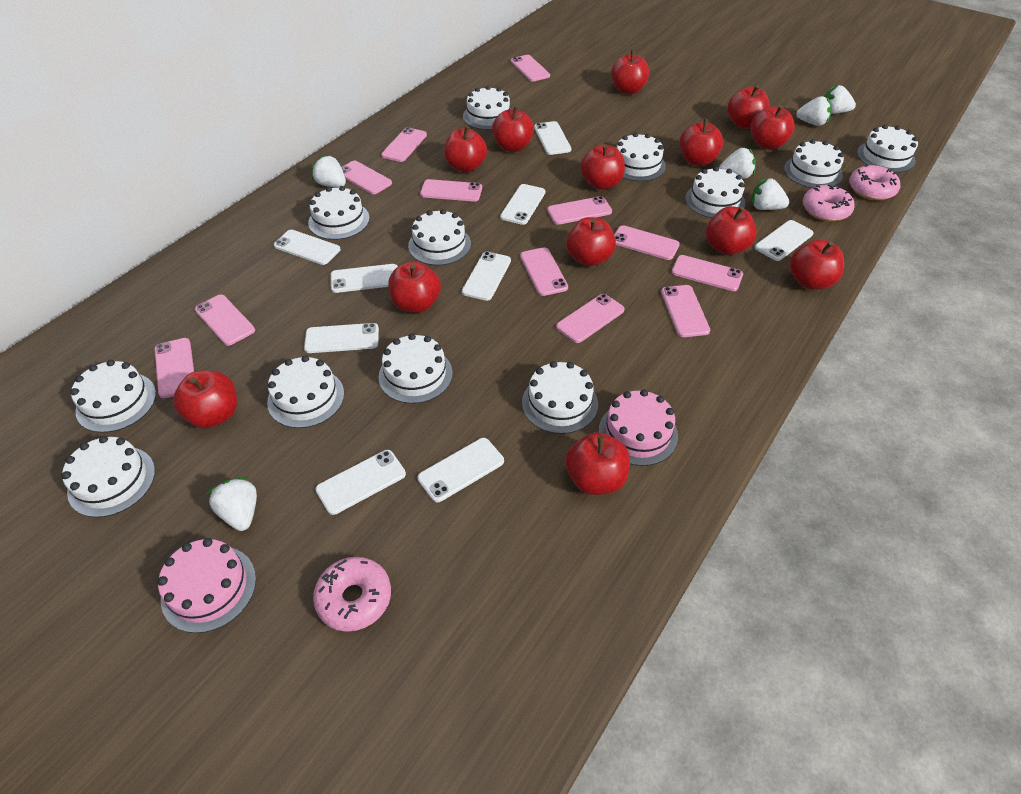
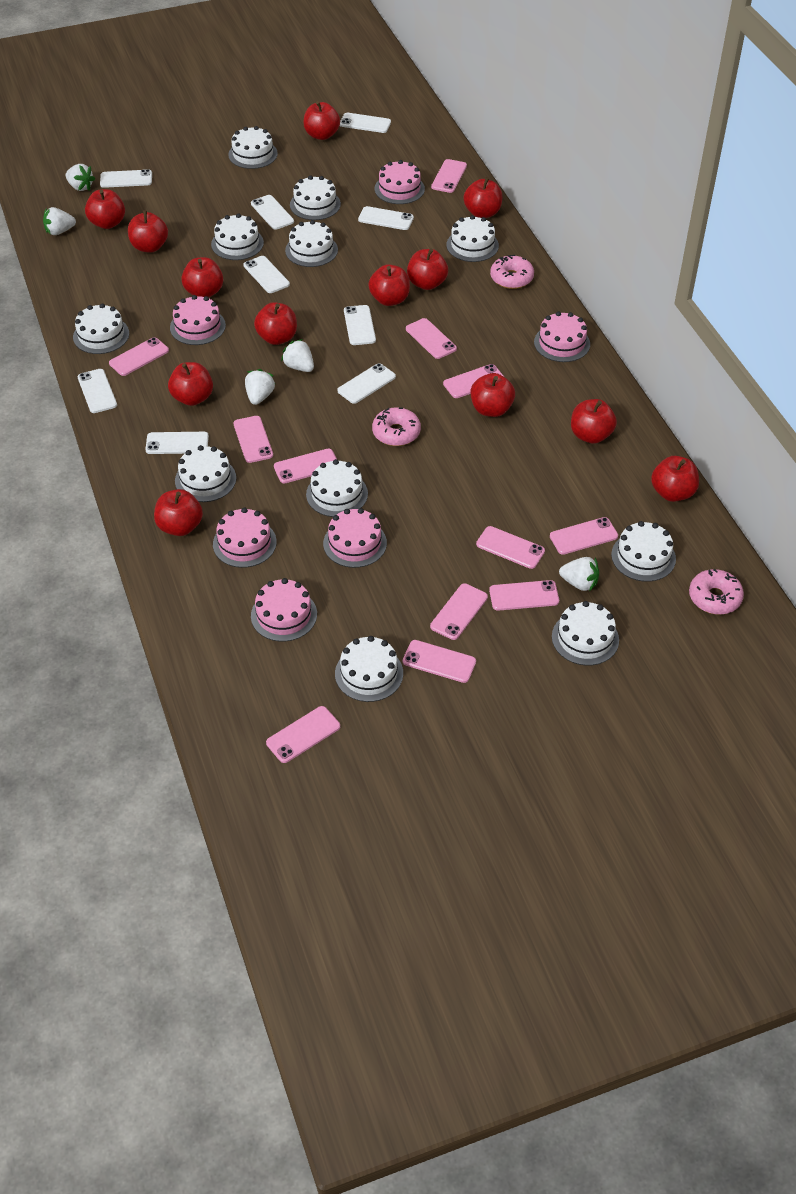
pink cake: 2 -> 6
white cake: 12 -> 11
white strawberry: 6 -> 5

